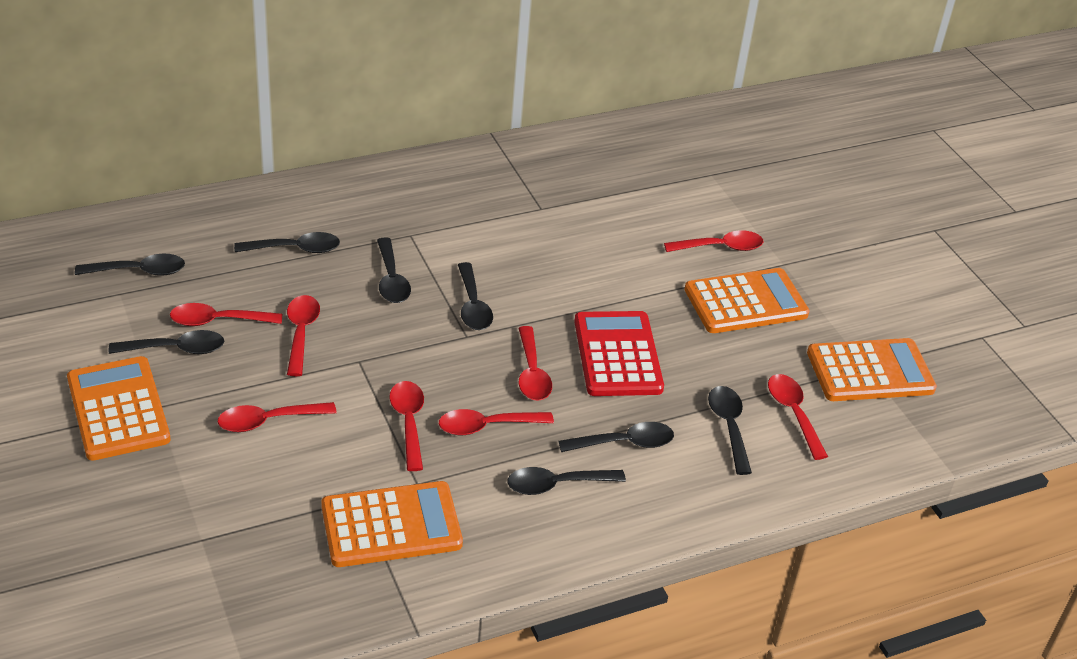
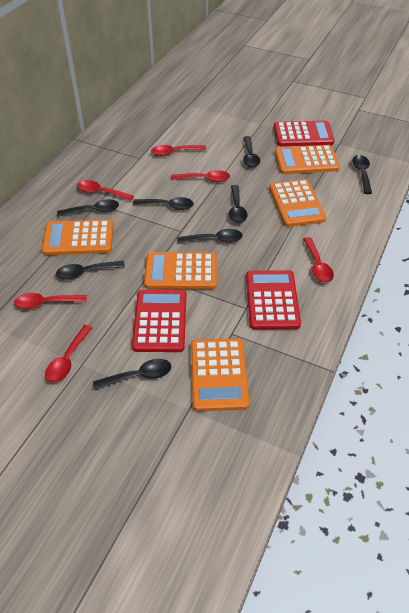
orange calculator: 4 -> 5
red calculator: 1 -> 3
red spoon: 8 -> 6

